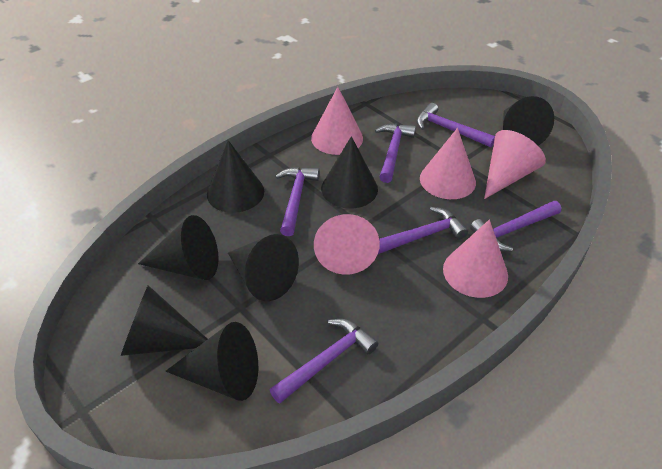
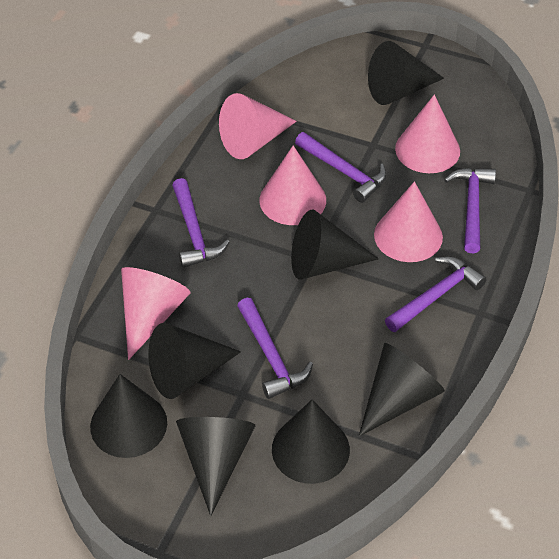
purple hammer: 6 -> 5

